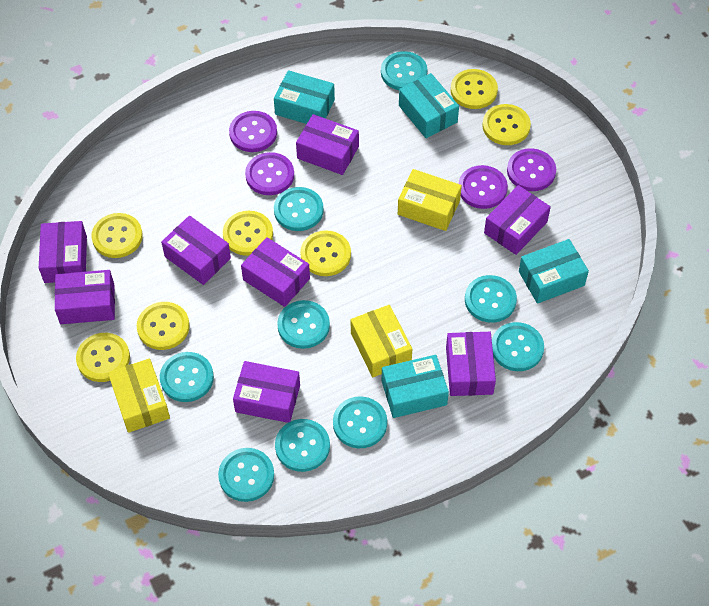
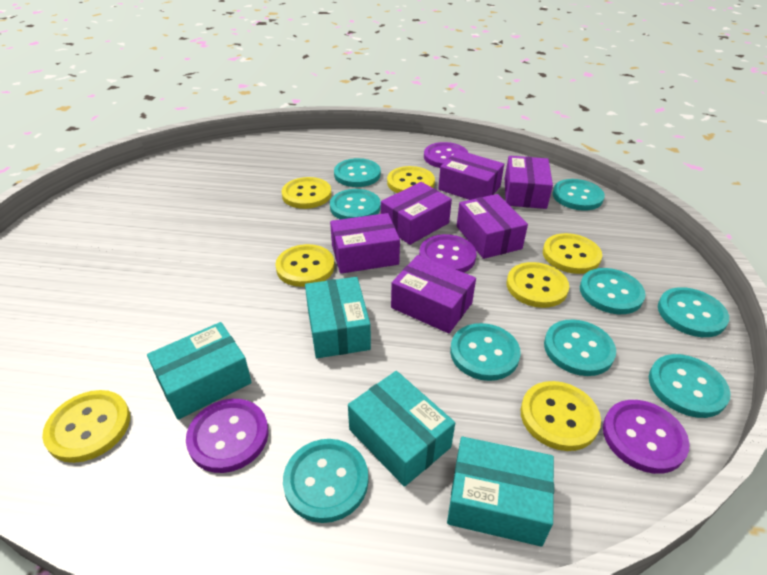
purple box: 8 -> 6
yellow box: 3 -> 0

